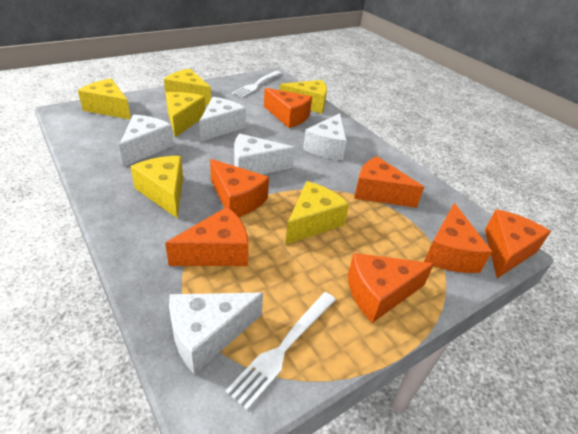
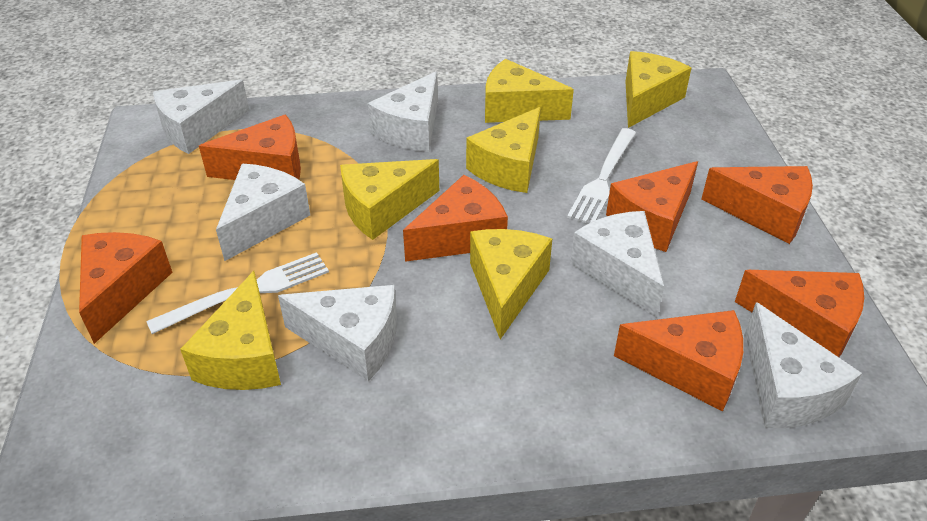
white cheese: 5 -> 6

